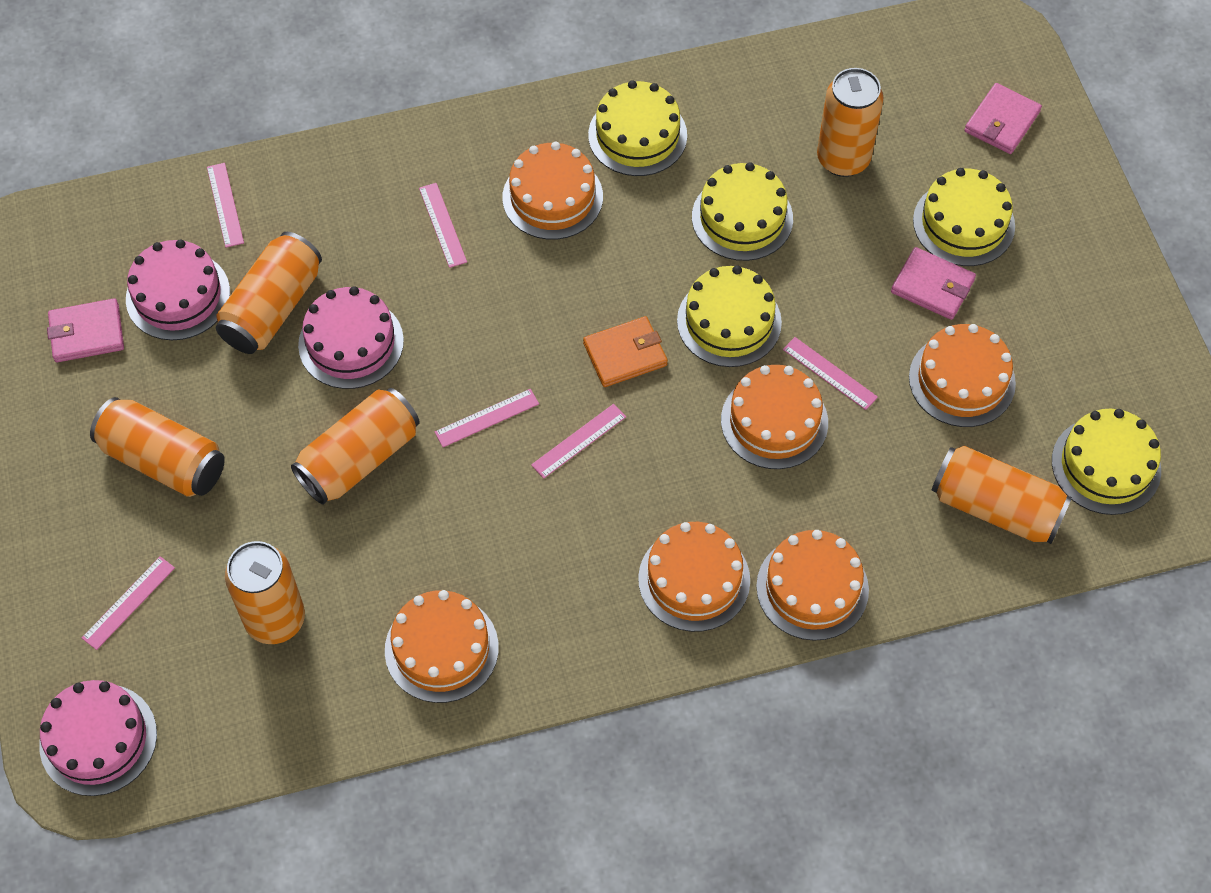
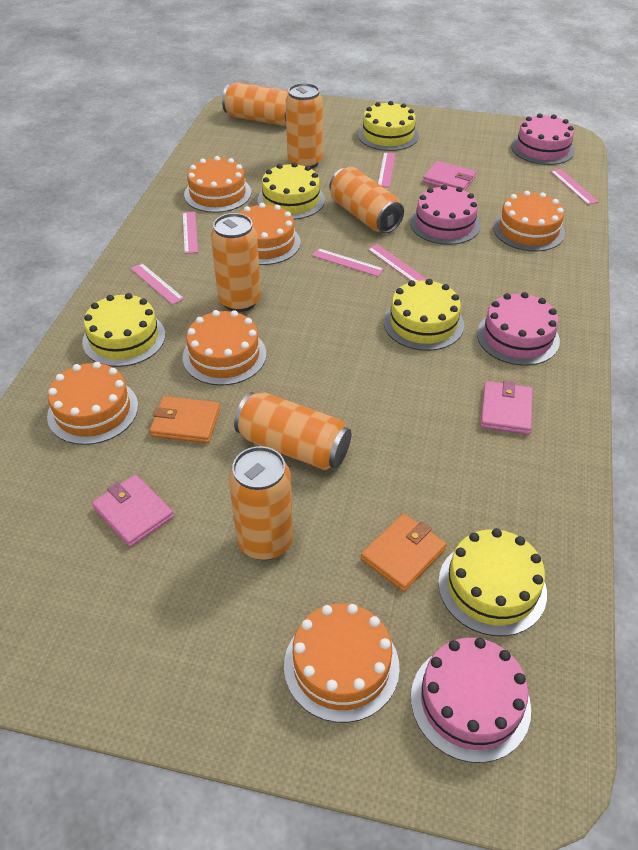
orange wallet: 1 -> 2
pink cake: 3 -> 4

